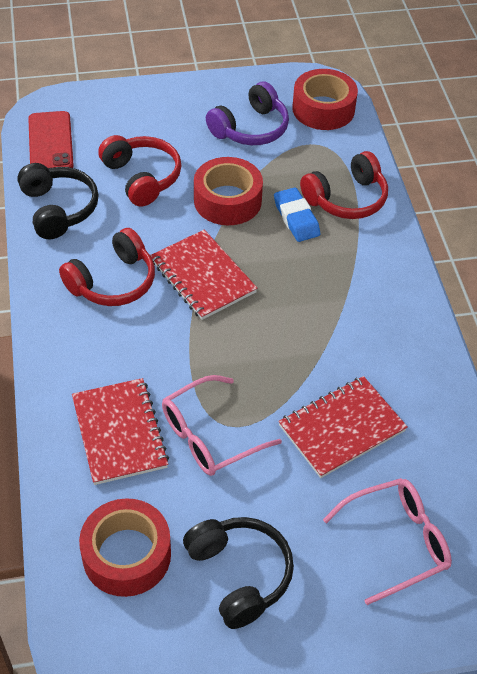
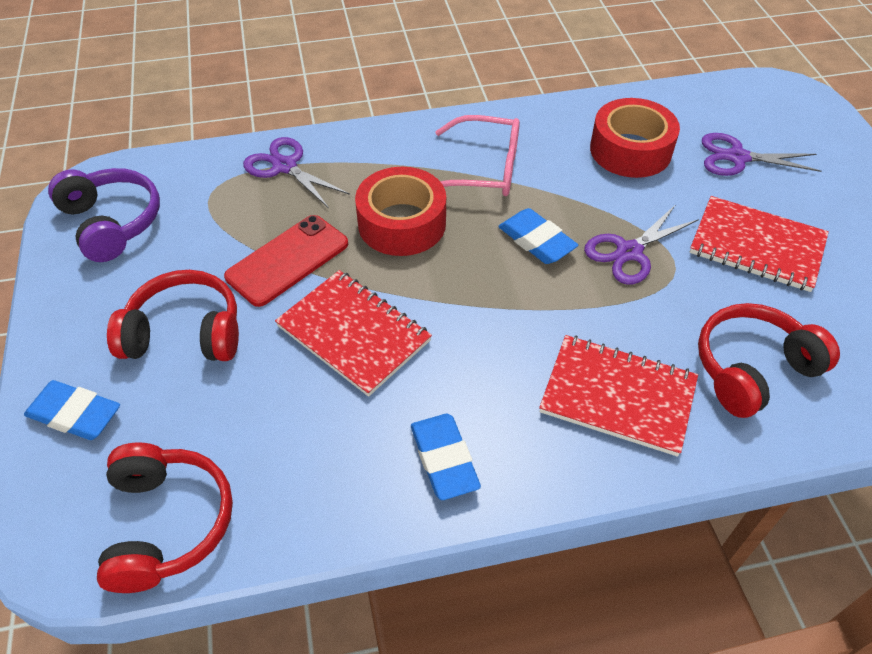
black headphones: 2 -> 0
blue eraser: 1 -> 3
pink glasses: 2 -> 1
purple scissors: 0 -> 3
red tape: 3 -> 2

